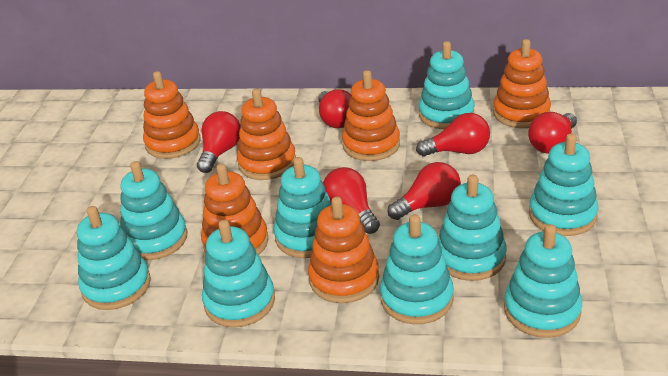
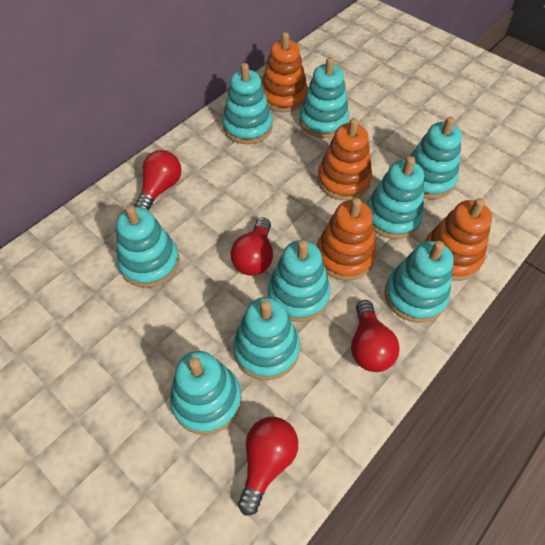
orange stacking toy: 6 -> 4
red light bulb: 6 -> 4

